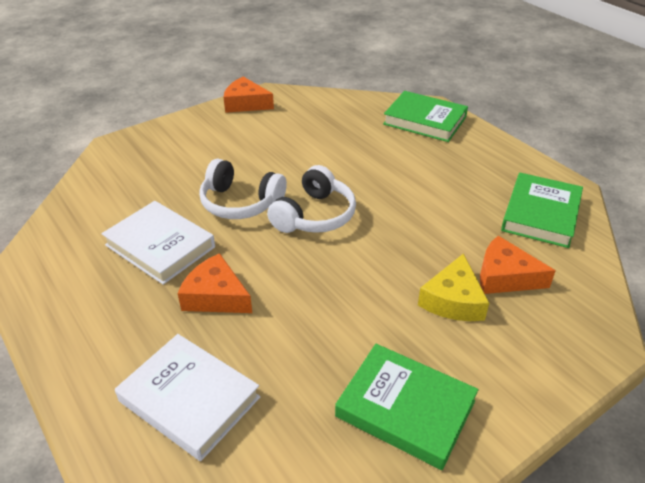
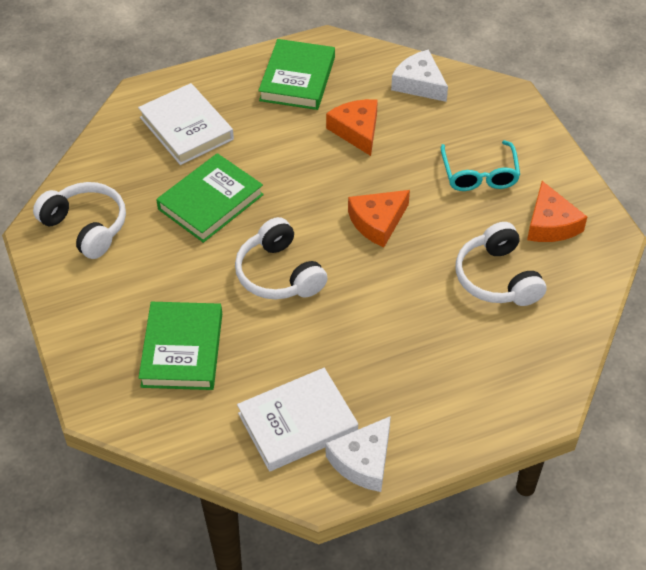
turquoise glasses: 0 -> 1
white cheese: 0 -> 2
white headphones: 2 -> 3
yellow cheese: 1 -> 0

